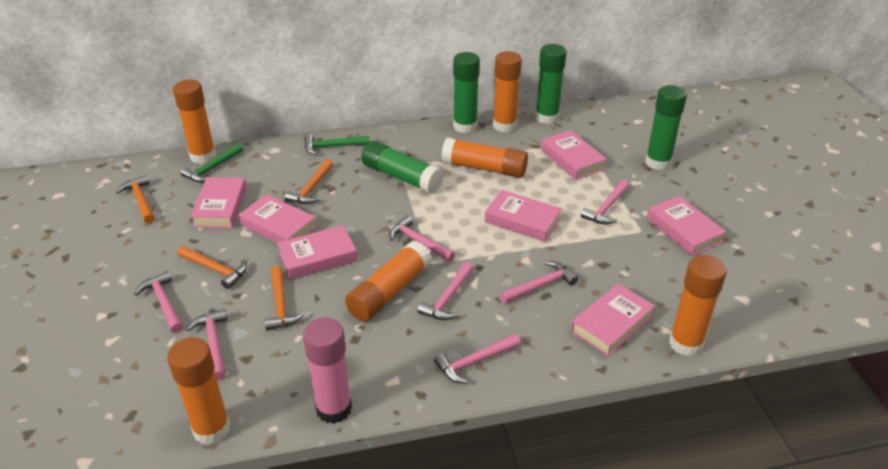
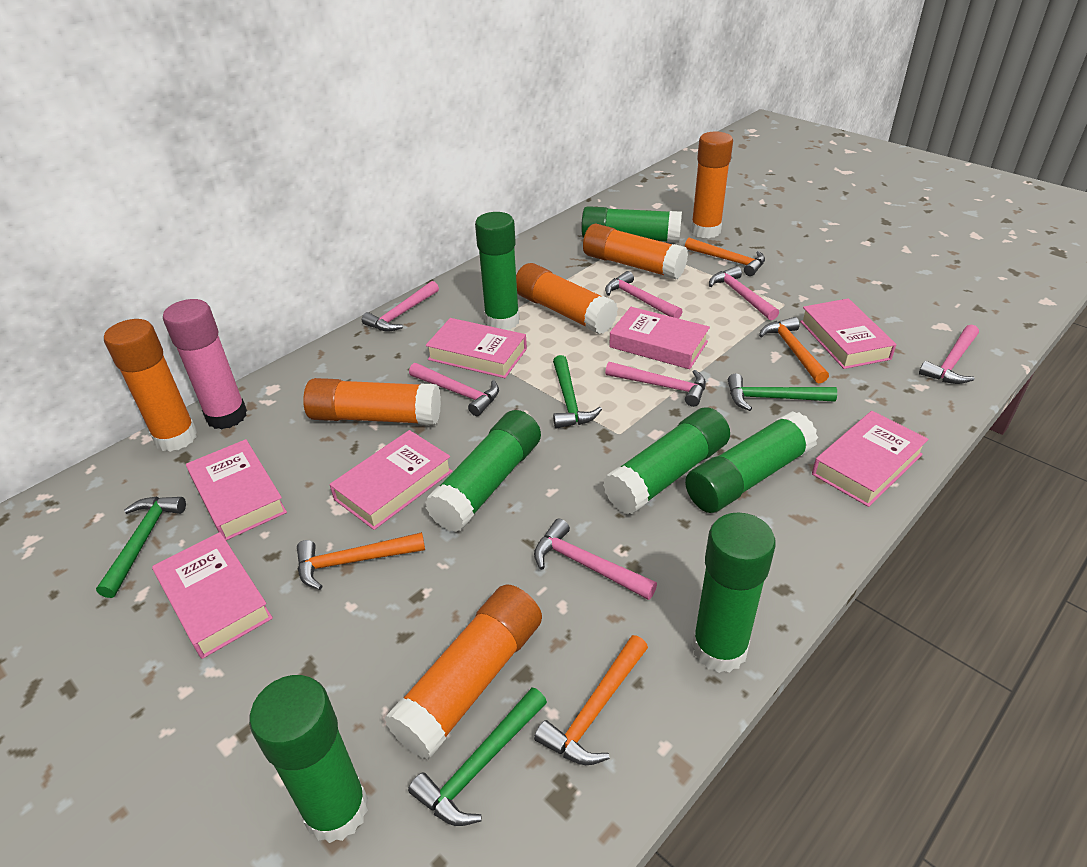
green glue stick: 4 -> 7
green hammer: 2 -> 4

